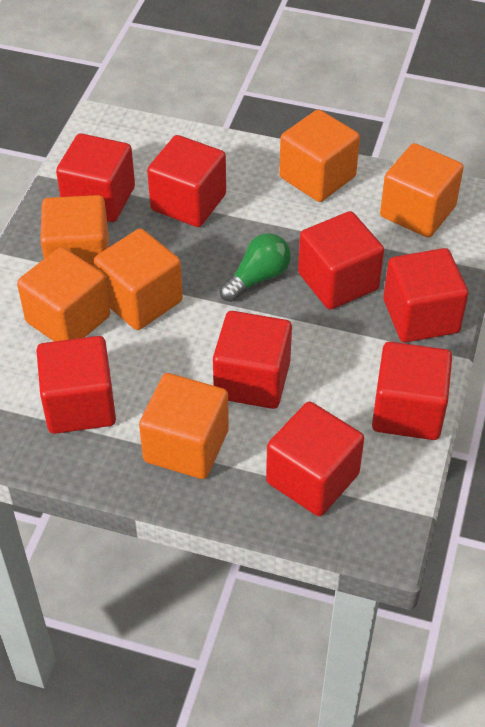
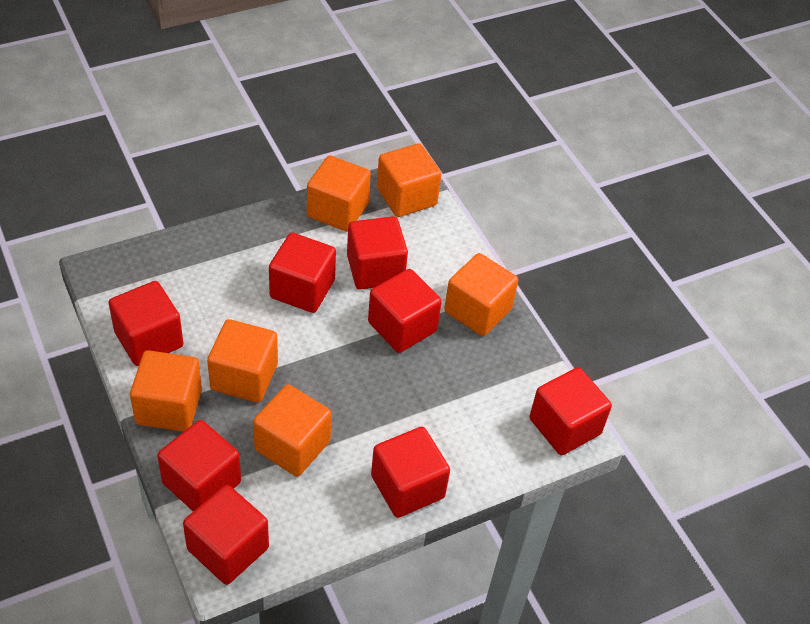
green light bulb: 1 -> 0

